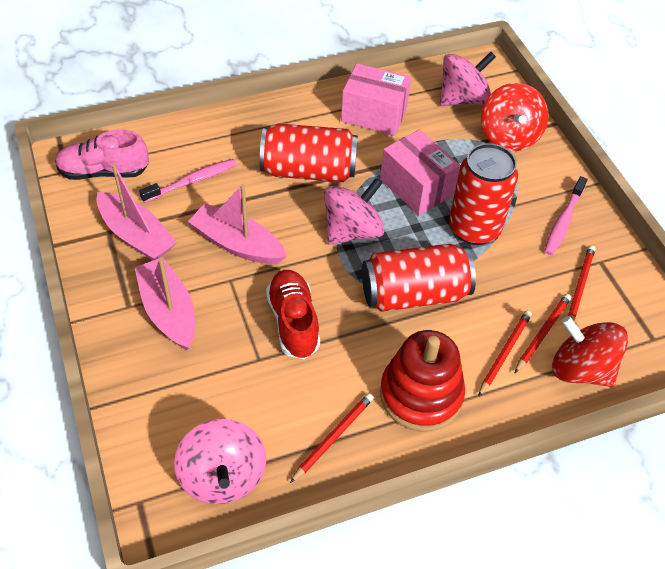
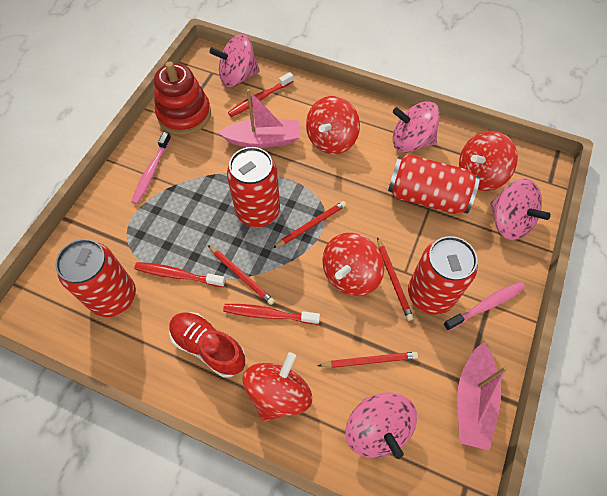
pink boat: 3 -> 2
pink box: 2 -> 0
pink shoe: 1 -> 0
pink spinning top: 3 -> 4
red can: 3 -> 4
red spinning top: 2 -> 4
red toothbrush: 0 -> 3

